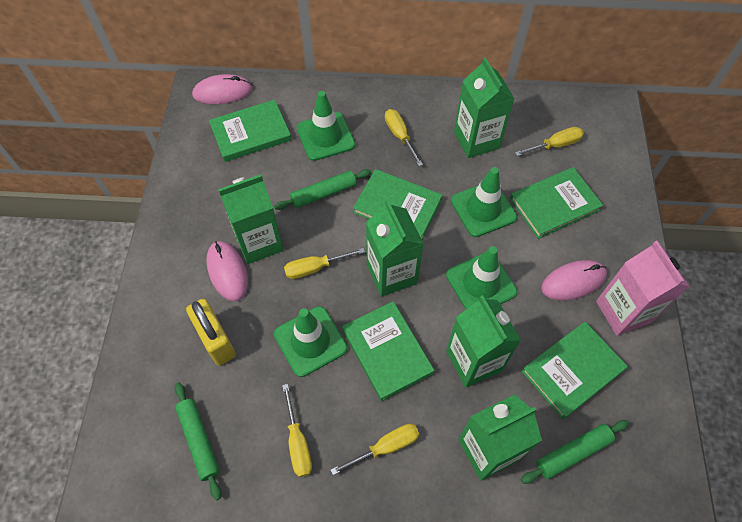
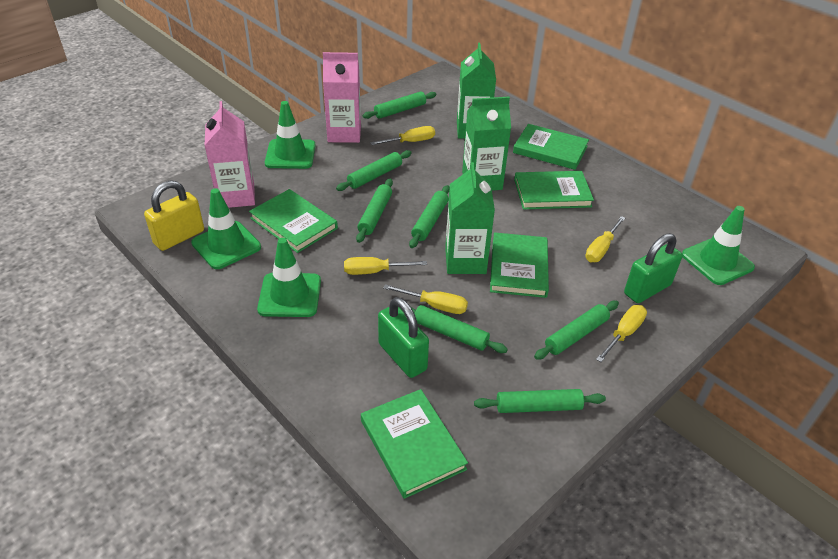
green carton: 5 -> 3
green padlock: 0 -> 2
green rolling pin: 3 -> 7
pink carton: 1 -> 2
pink mouse: 3 -> 0

